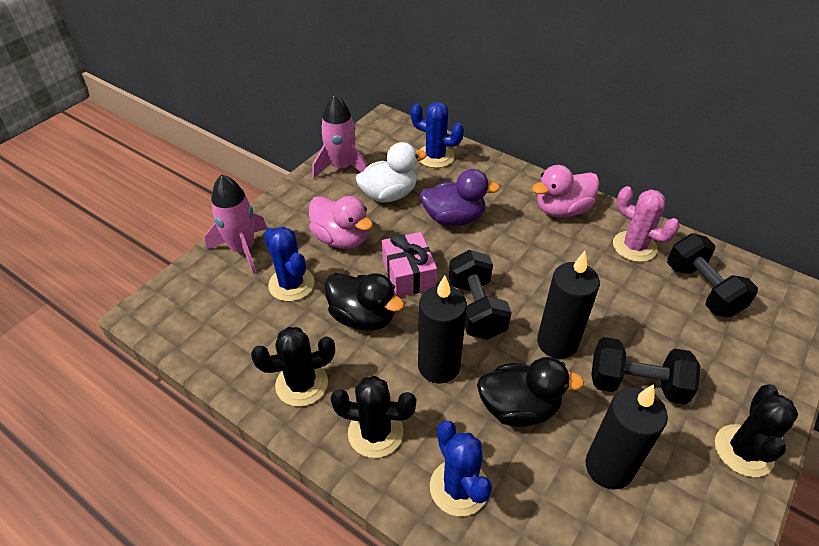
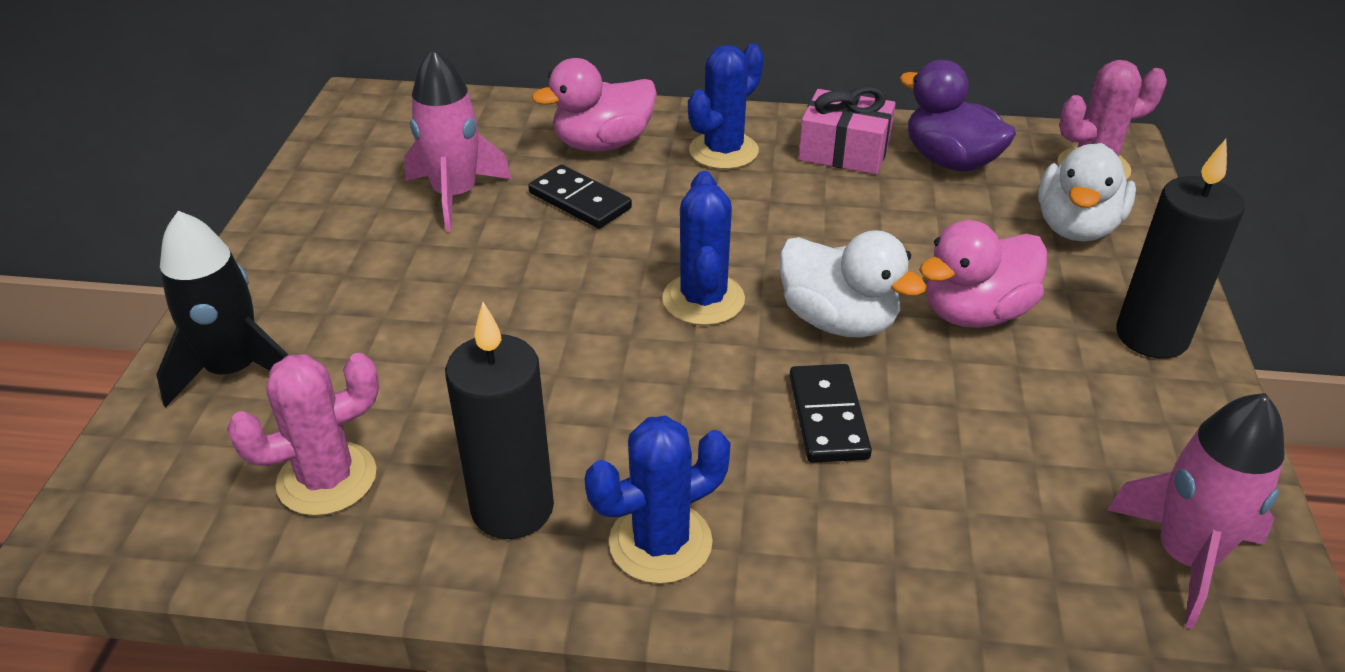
black cactus: 3 -> 0
black candle: 3 -> 2
black domino: 0 -> 2
black duck: 2 -> 0
black dumbbell: 3 -> 0
black rocket: 0 -> 1
pink cactus: 1 -> 2
white duck: 1 -> 2

